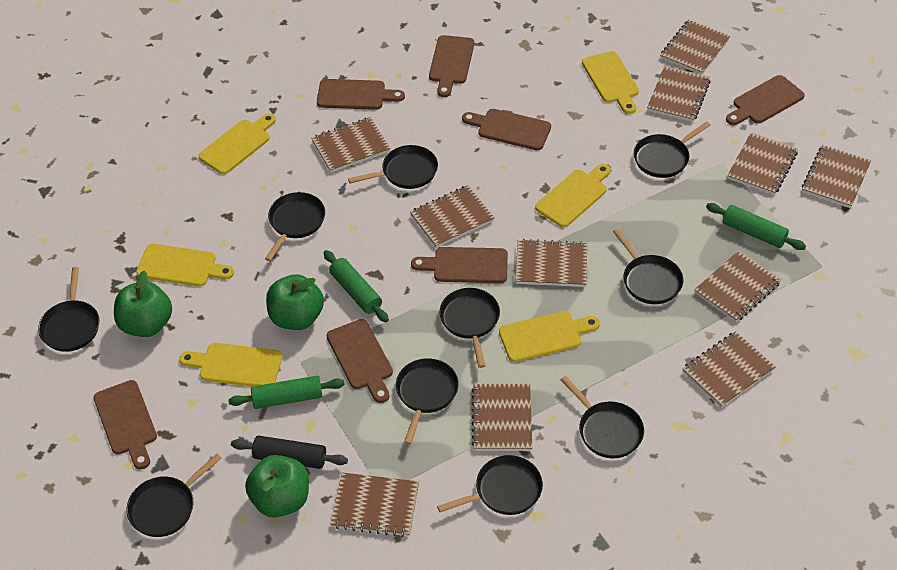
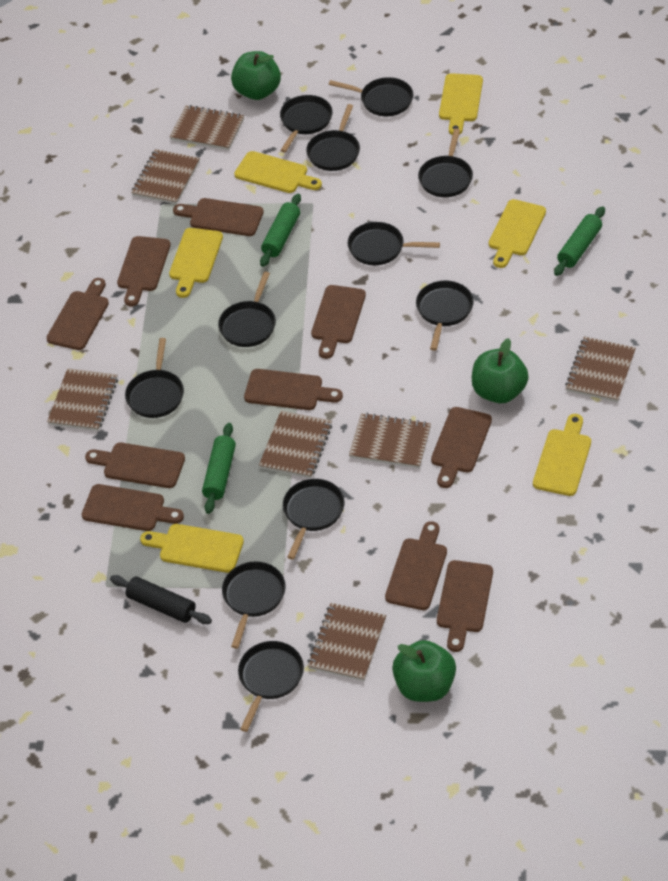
black pan: 10 -> 11
brown cutting board: 7 -> 10
brown notebook: 11 -> 7

